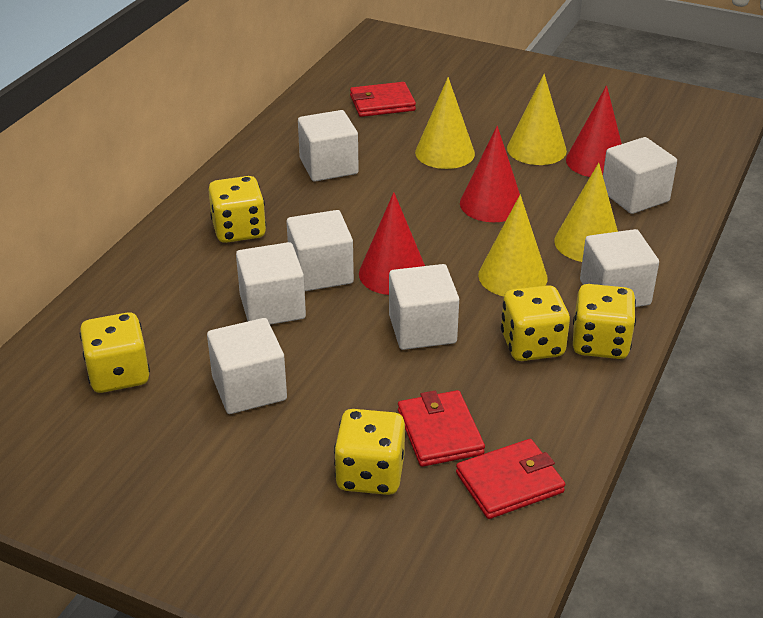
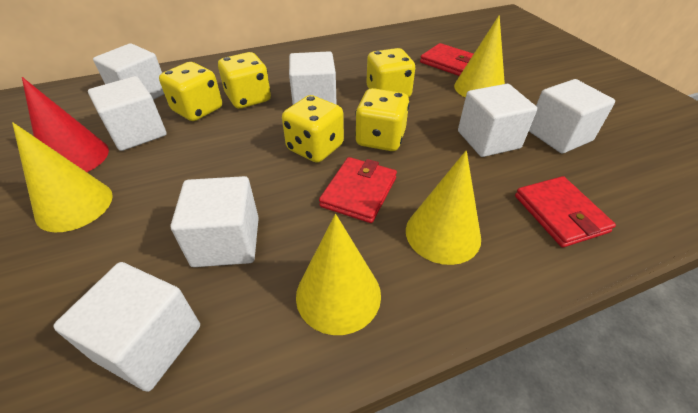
red cone: 3 -> 1

